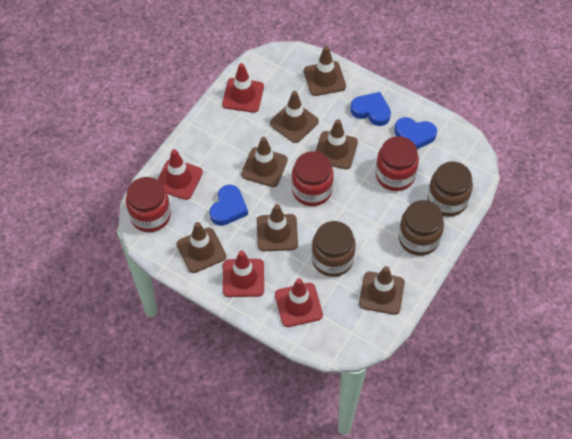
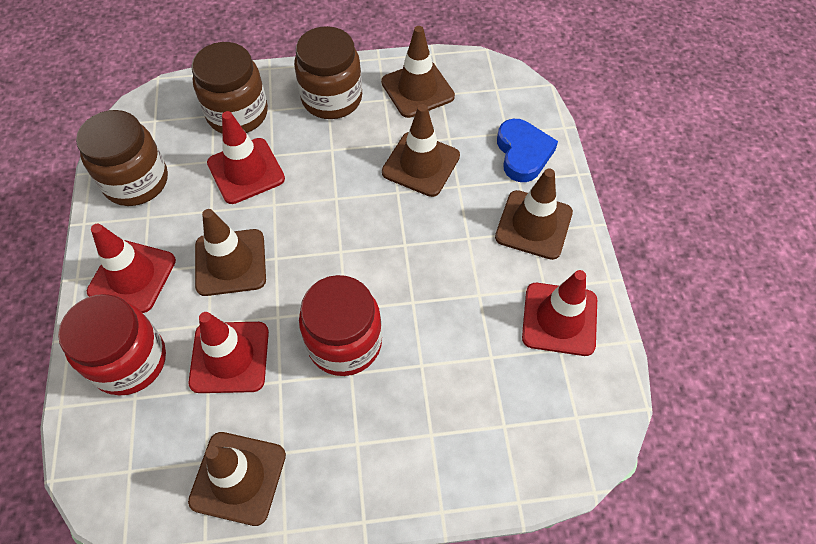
blue heart: 3 -> 1
brown traffic cone: 7 -> 5
red jar: 3 -> 2

